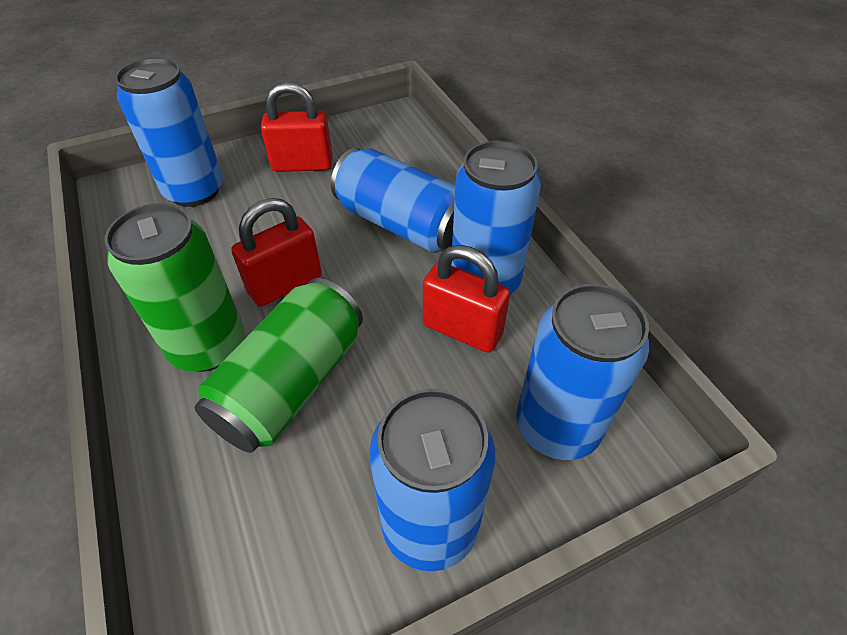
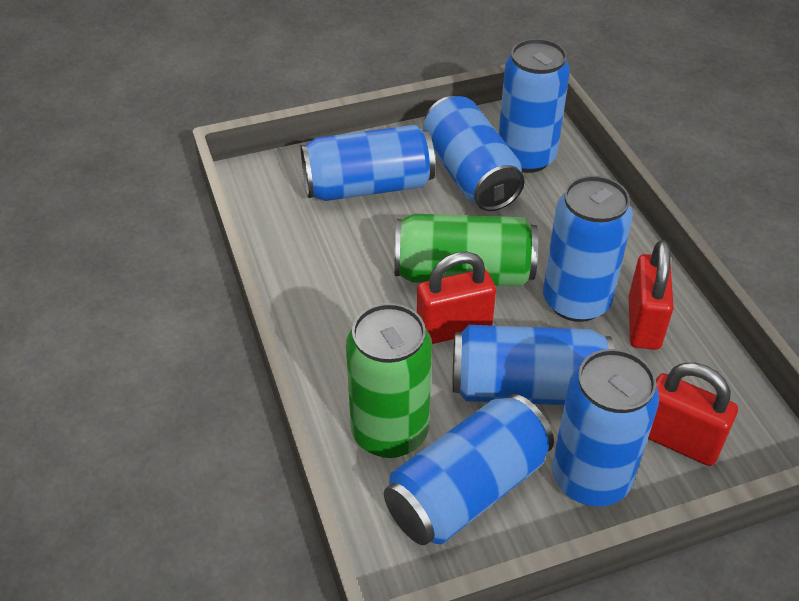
blue can: 5 -> 7

